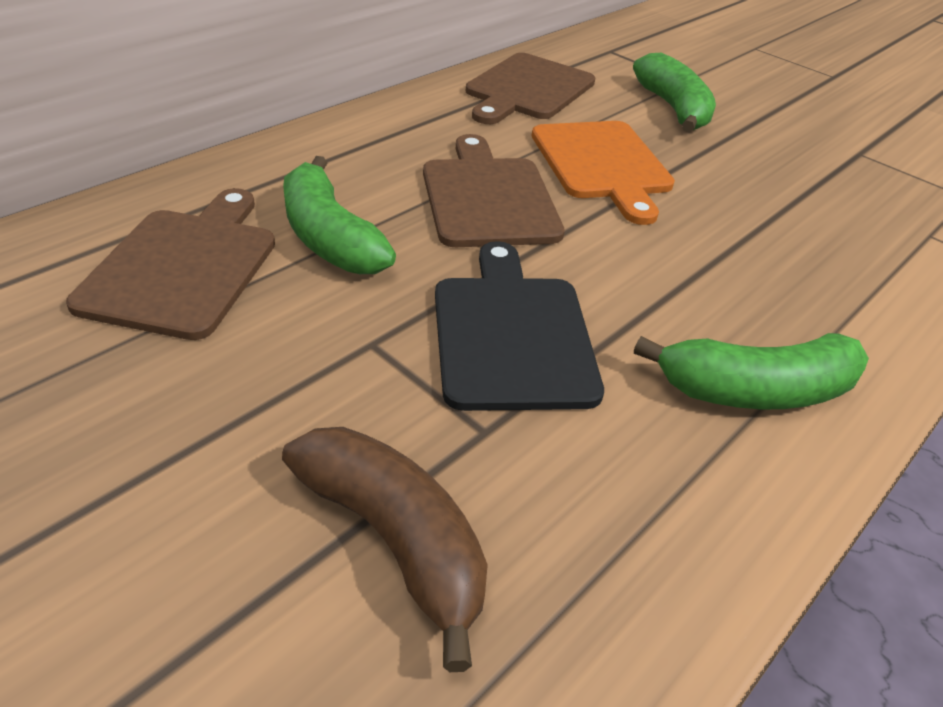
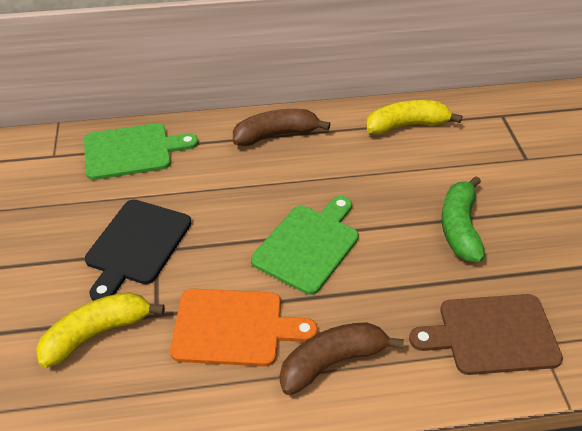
brown banana: 1 -> 2
brown cutting board: 3 -> 1
green banana: 3 -> 1
green cutting board: 0 -> 2
yellow banana: 0 -> 2

